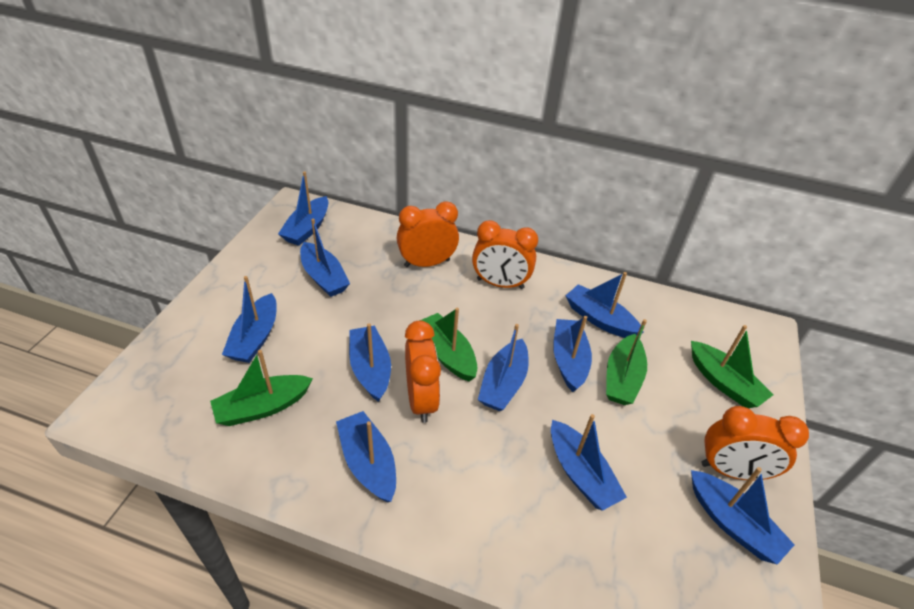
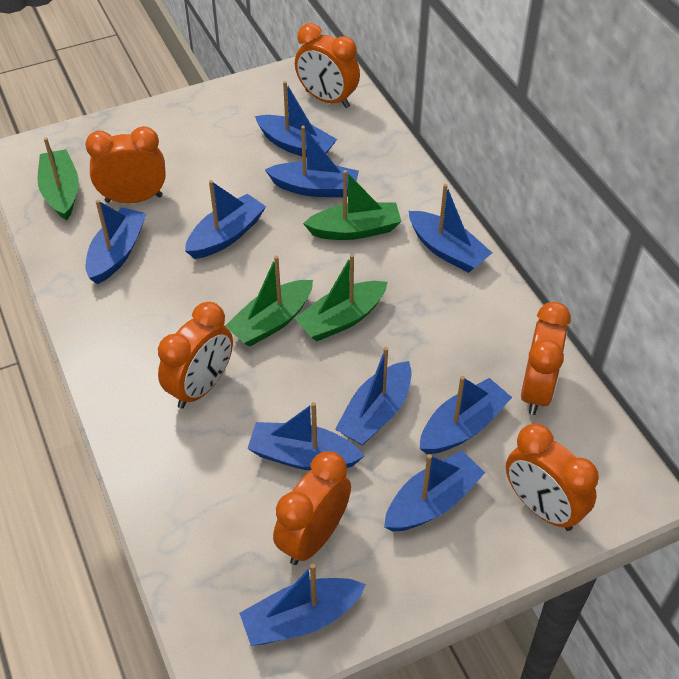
orange clock: 4 -> 6

